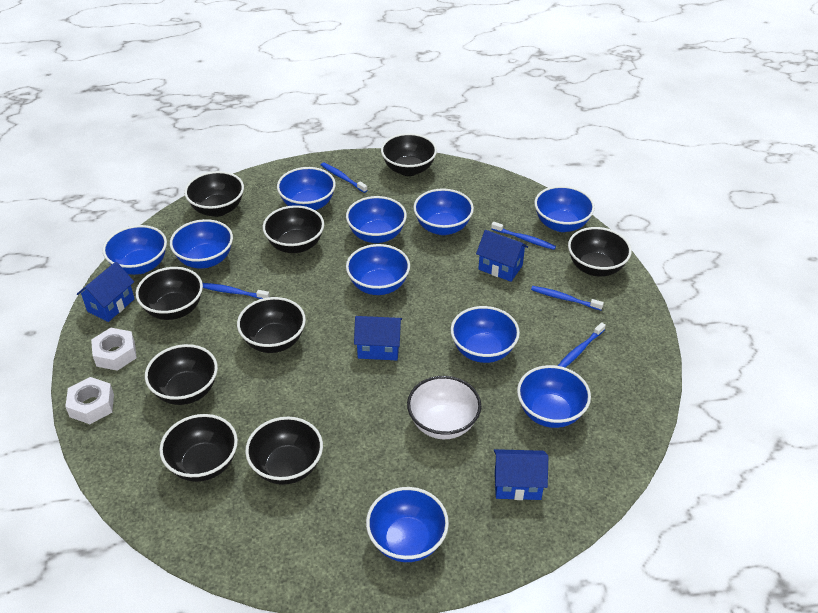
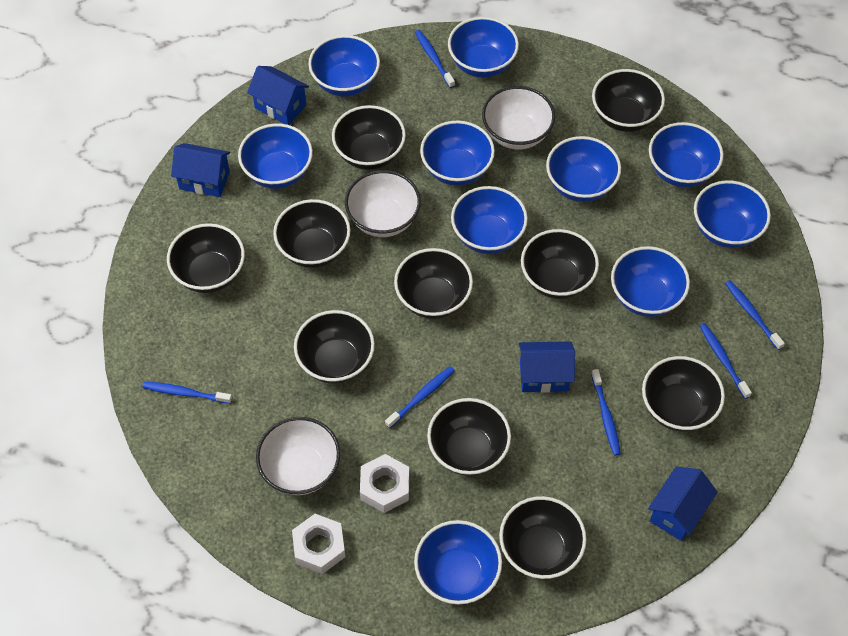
black bowl: 9 -> 10
blue toothbrush: 5 -> 6
white bowl: 1 -> 3

